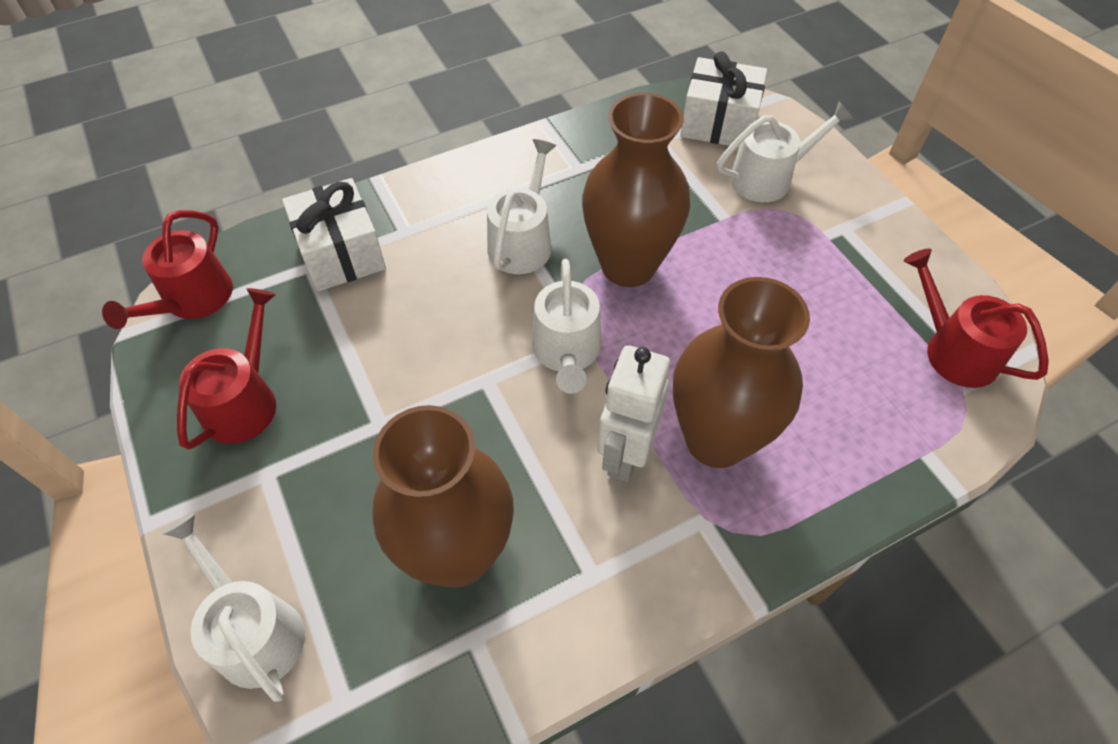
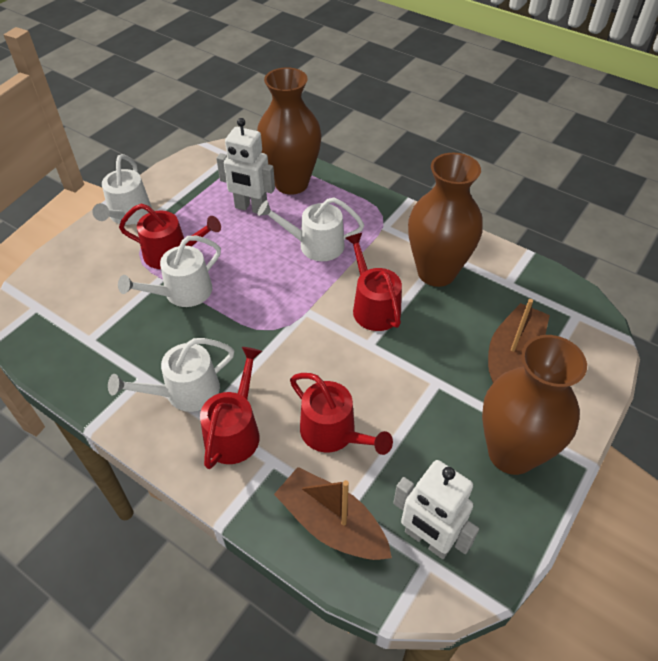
brown boat: 0 -> 2
red watering can: 3 -> 4
white gift: 2 -> 0
white robot: 1 -> 2

